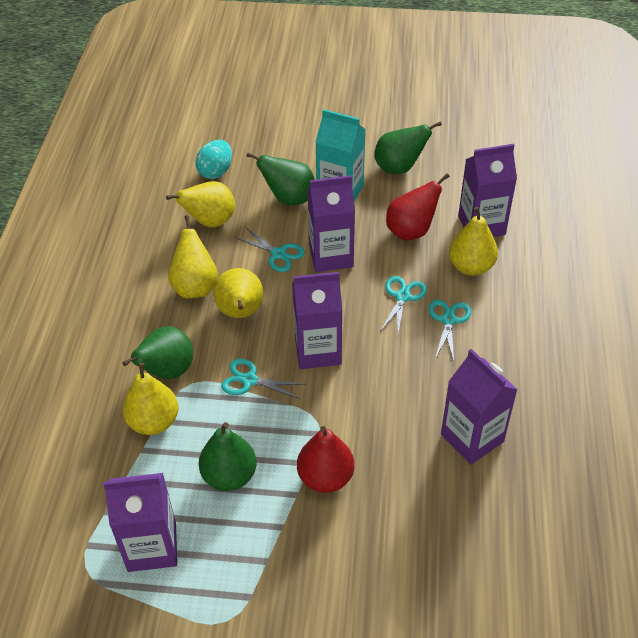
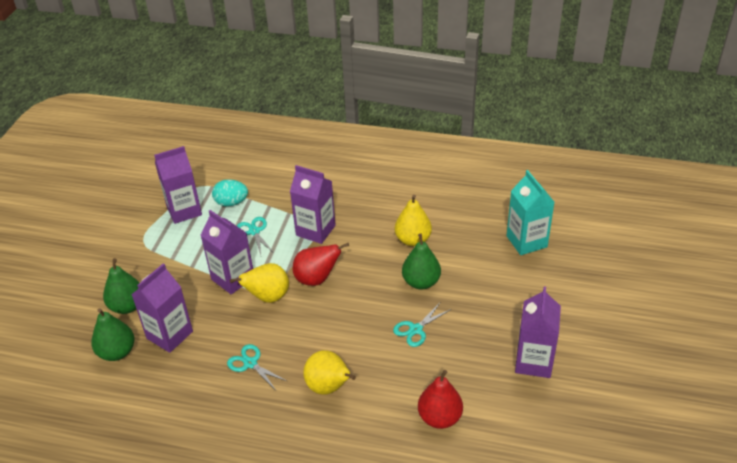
green pear: 4 -> 3
turquoise scissors: 4 -> 3
yellow pear: 5 -> 3

